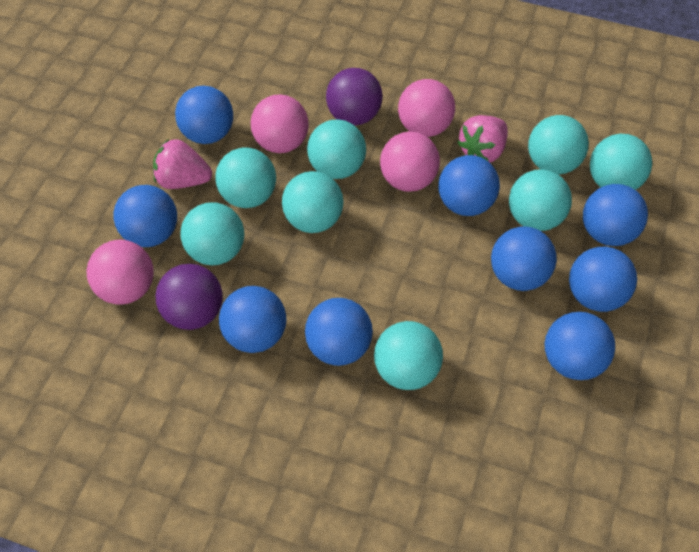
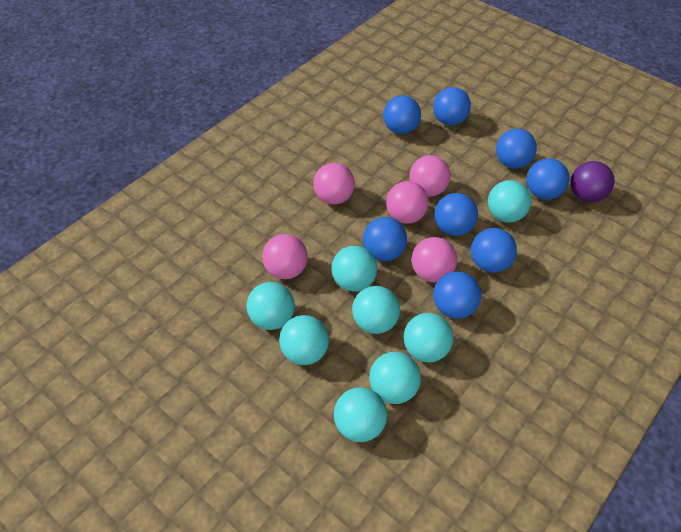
blue ball: 9 -> 8
pink ball: 4 -> 5
pink strawberry: 2 -> 0
purple ball: 2 -> 1

